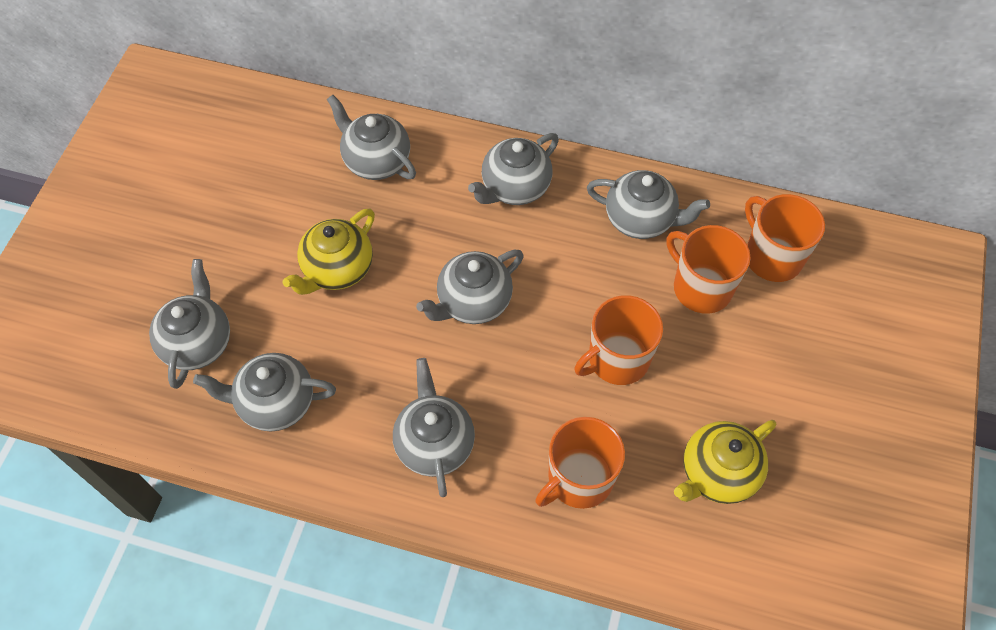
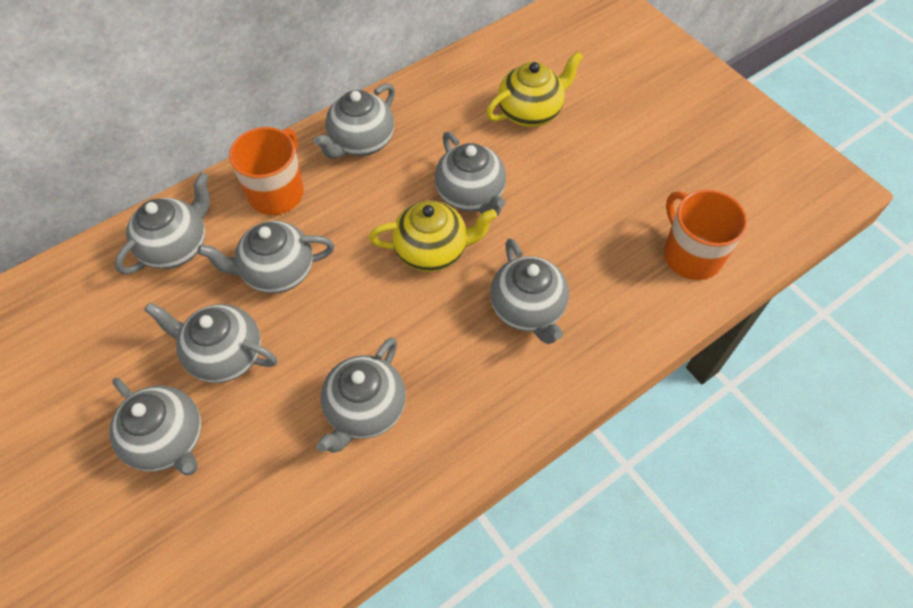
grey teapot: 7 -> 8
orange mug: 4 -> 2

